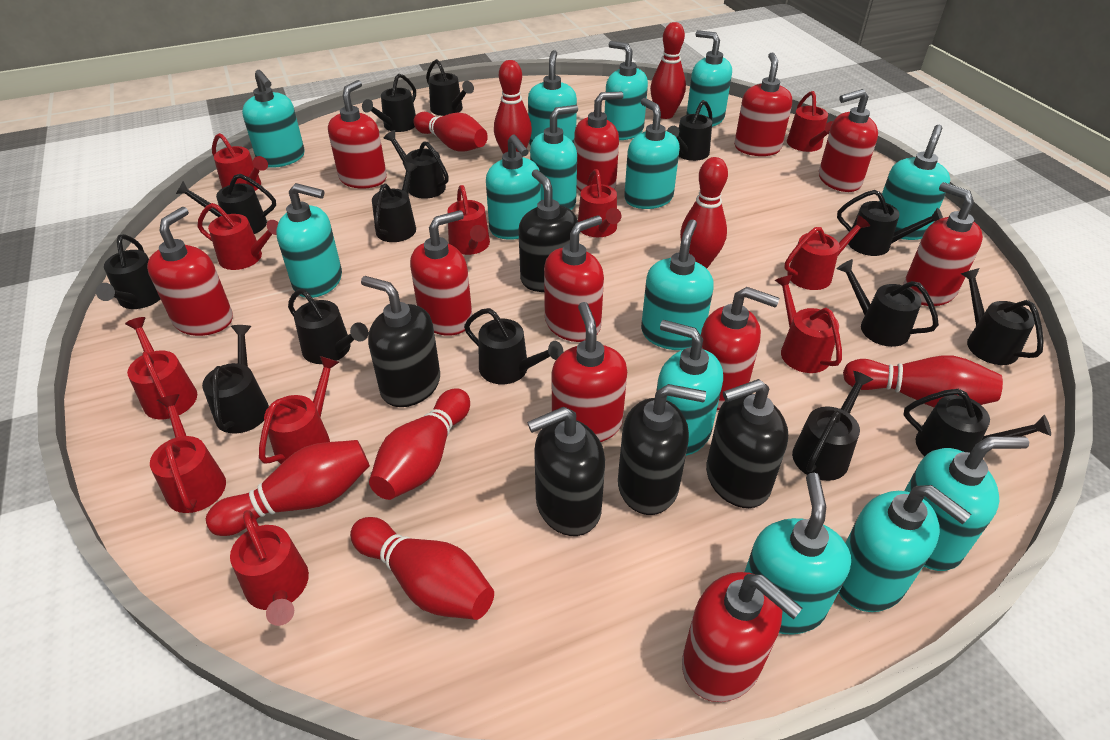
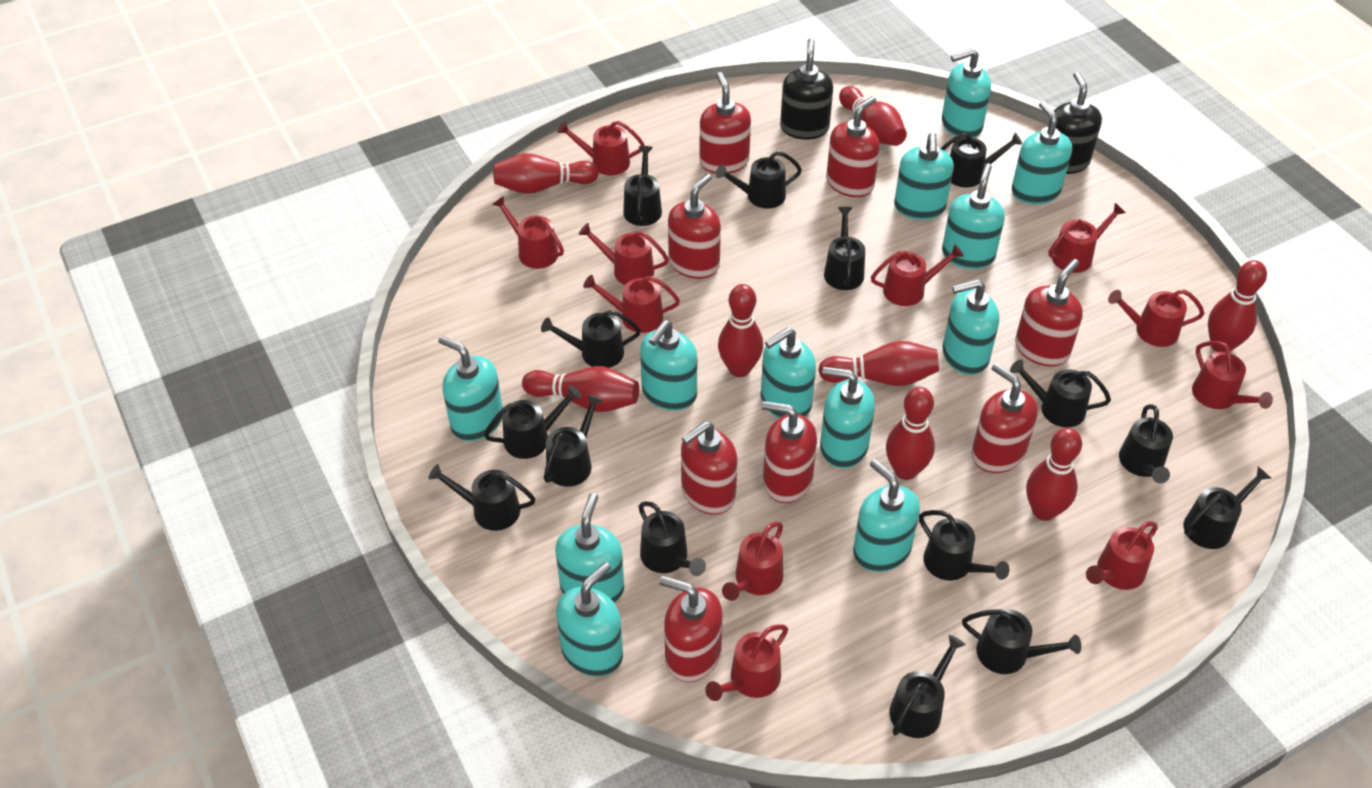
black soap dispenser: 5 -> 2
red soap dispenser: 11 -> 8
turquoise soap dispenser: 14 -> 12

